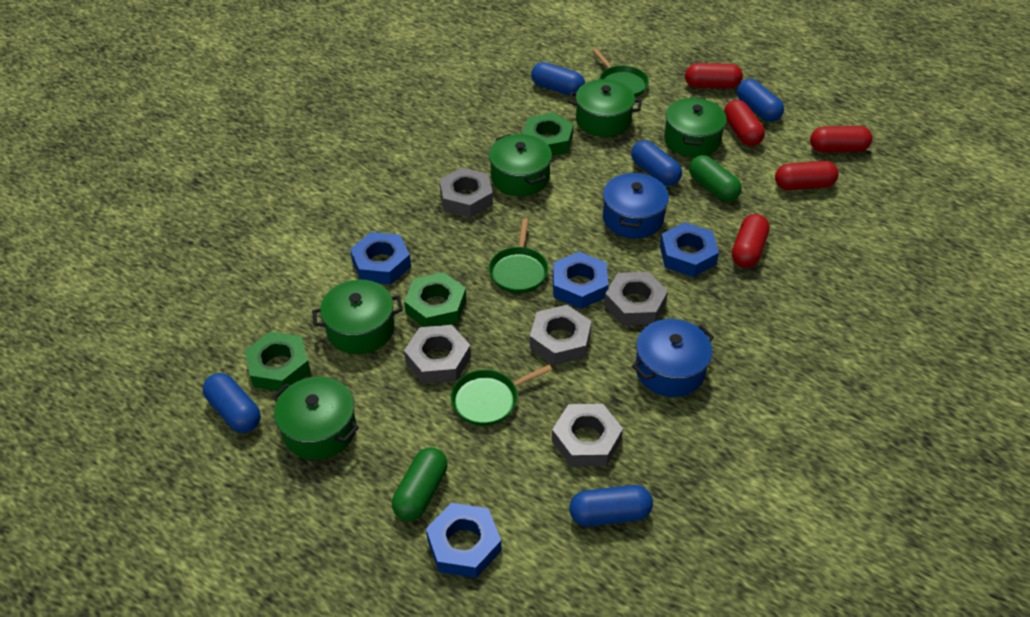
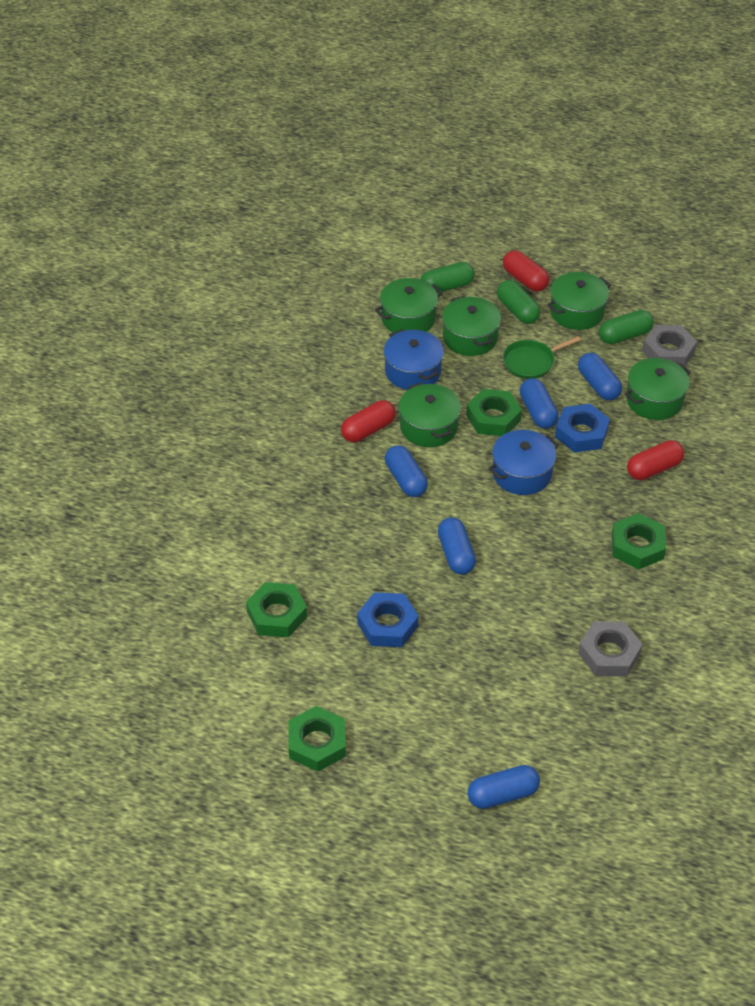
blue nut: 4 -> 2
green capsule: 2 -> 3
green nut: 3 -> 4
green pan: 3 -> 1
grey nut: 5 -> 2
red capsule: 5 -> 3

